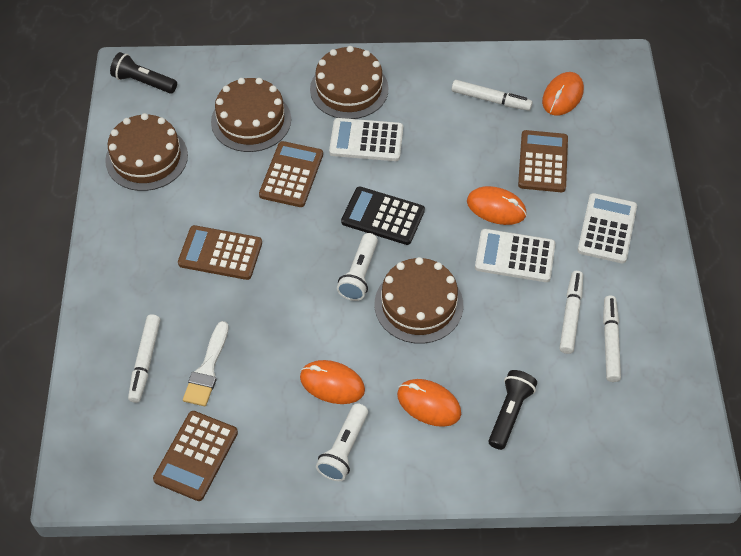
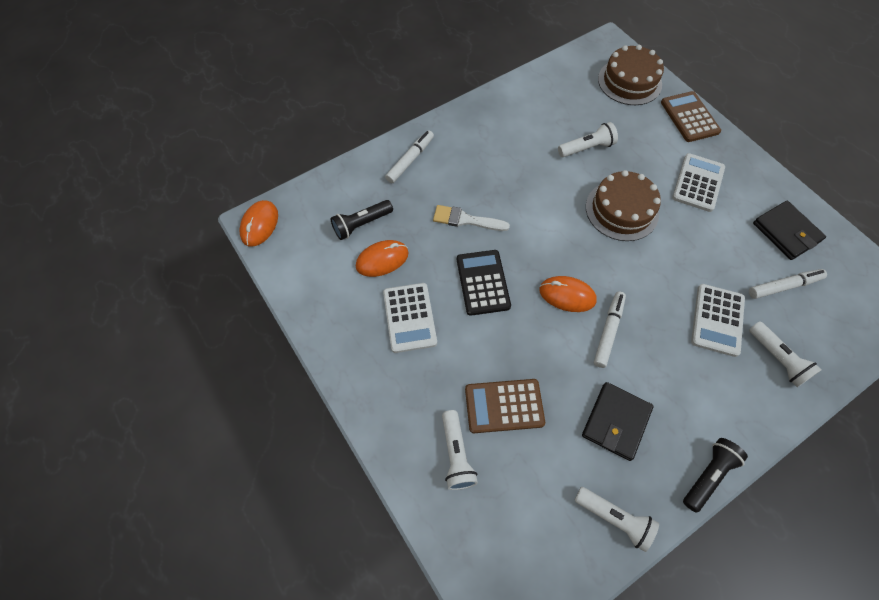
black wallet: 0 -> 2
brown cake: 4 -> 2
brown calculator: 4 -> 2
orange mouse: 4 -> 3
white flashlight: 2 -> 4
white marker: 4 -> 3

